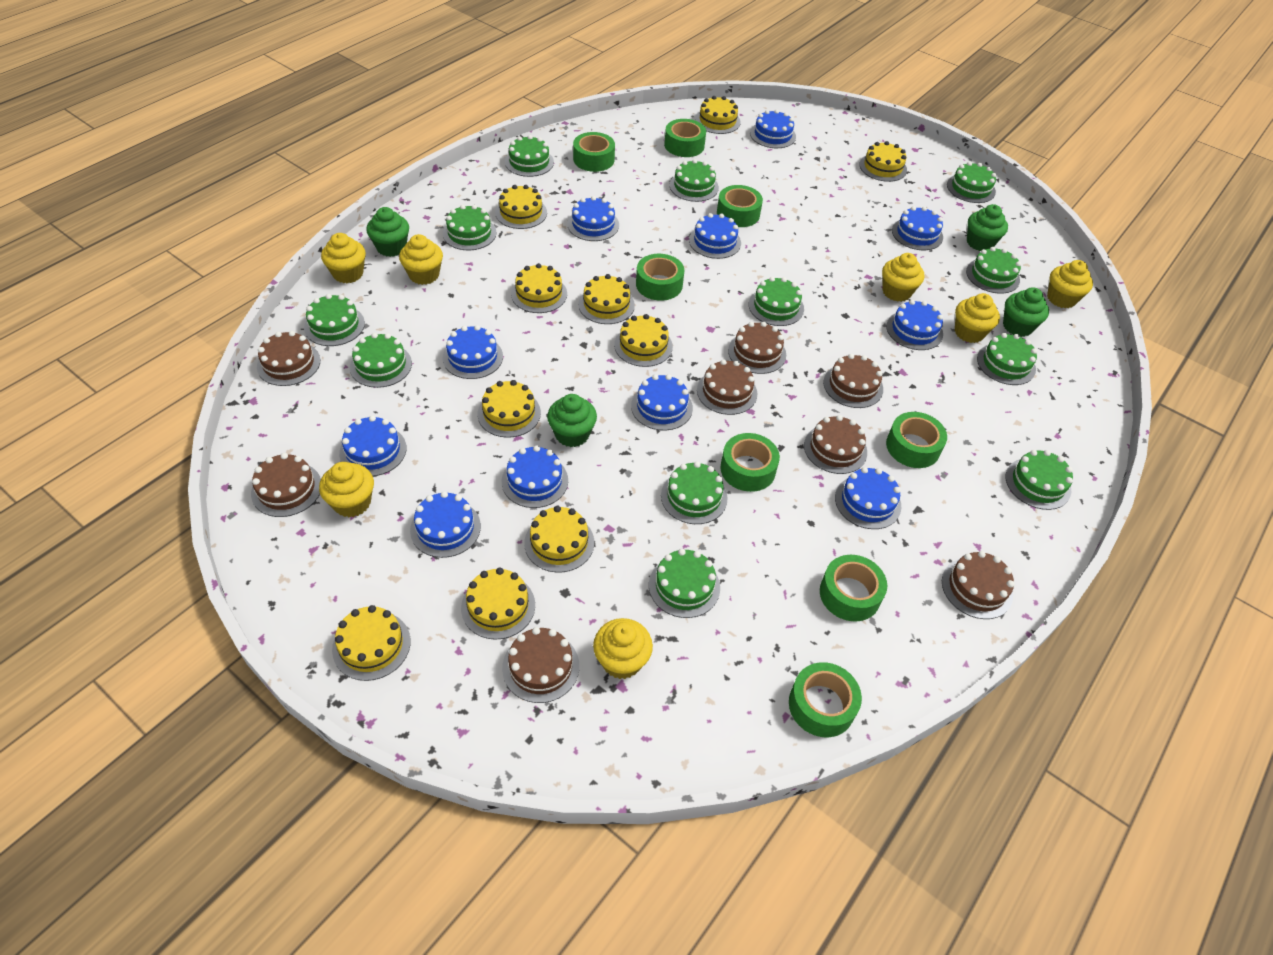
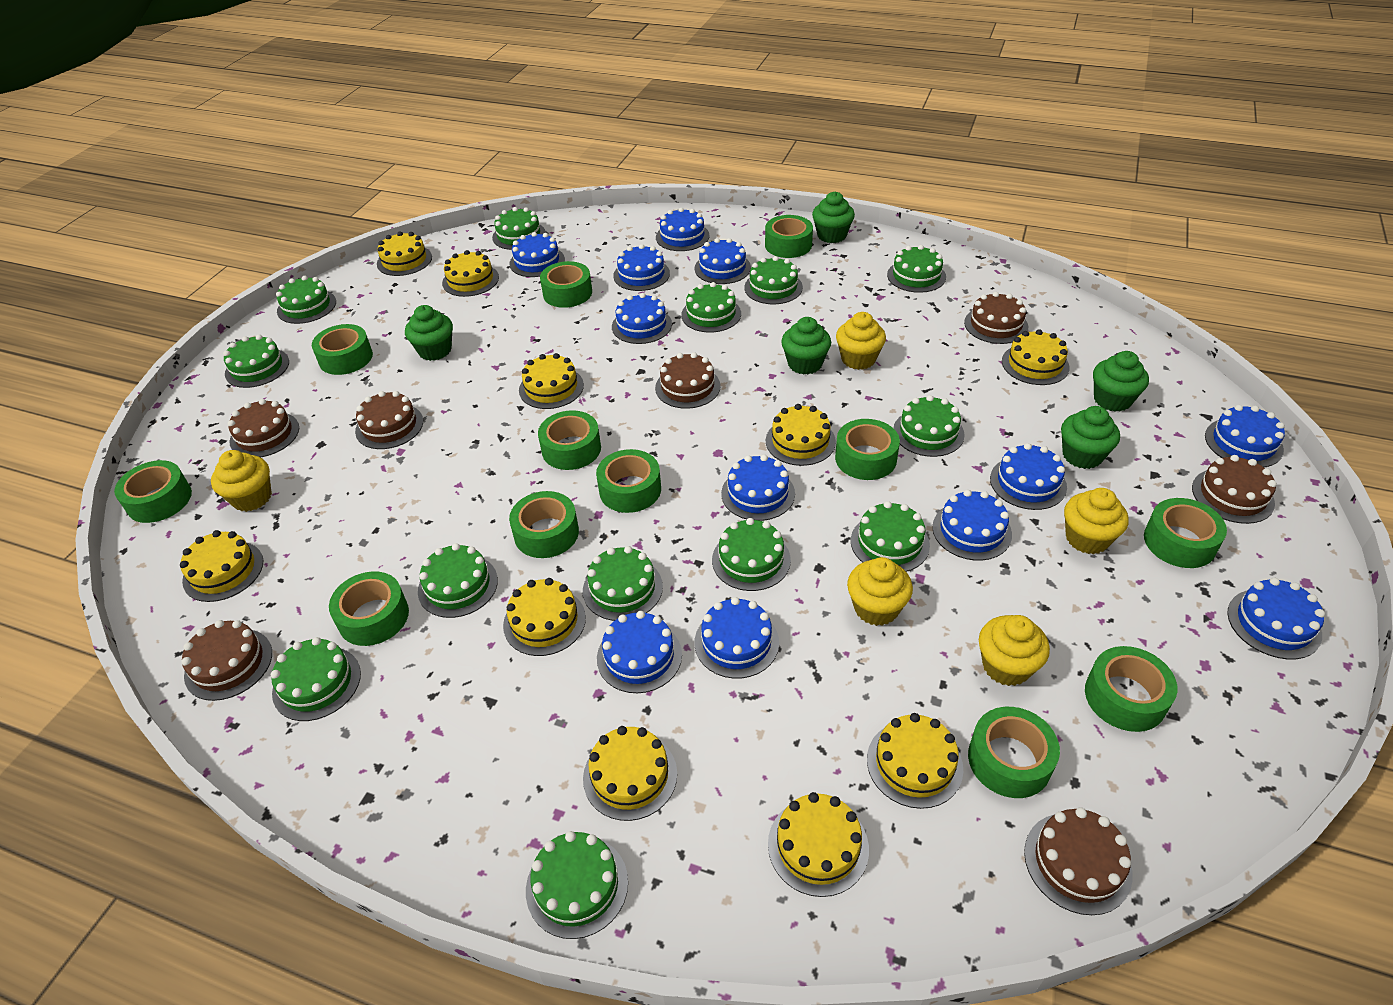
blue cake: 11 -> 12
brown cake: 8 -> 7
green cake: 12 -> 13
green cupcake: 4 -> 5
green tape: 8 -> 12
yellow cupcake: 7 -> 5

